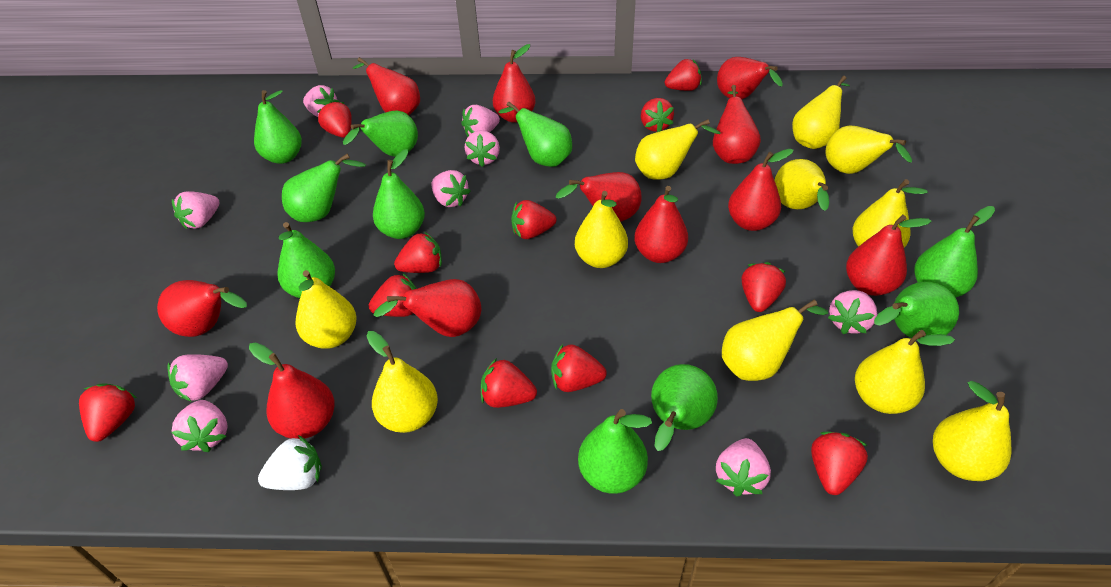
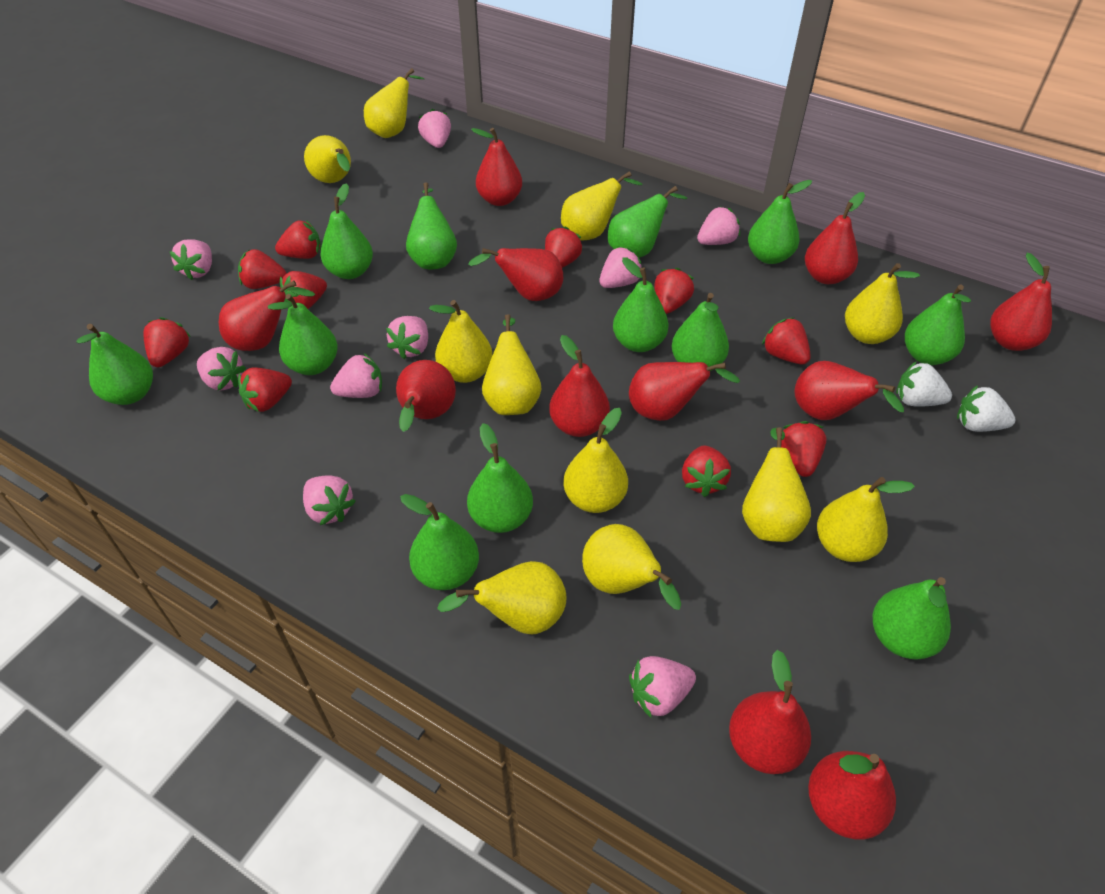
green pear: 10 -> 12
red strawberry: 11 -> 10
white strawberry: 1 -> 2

